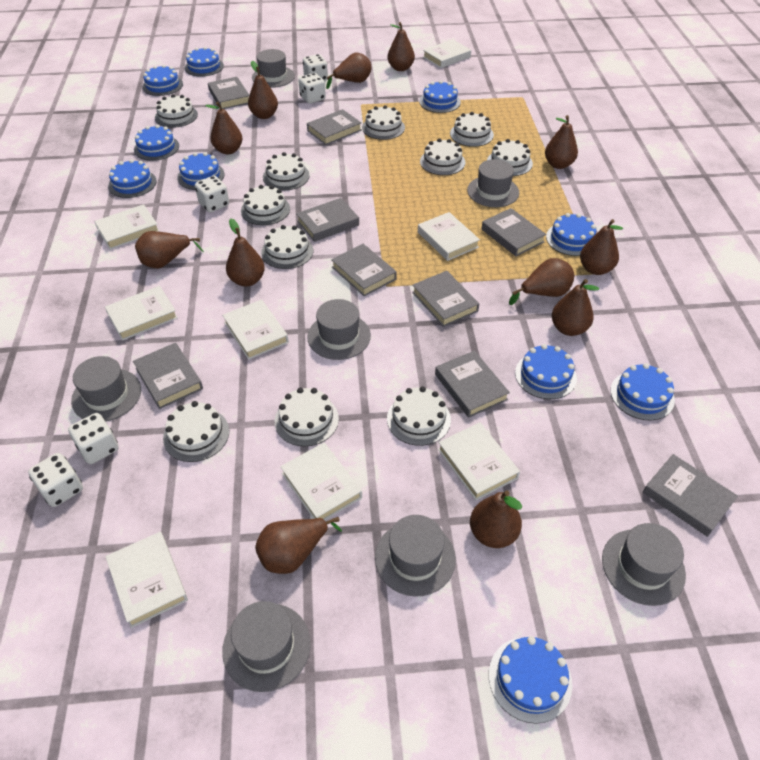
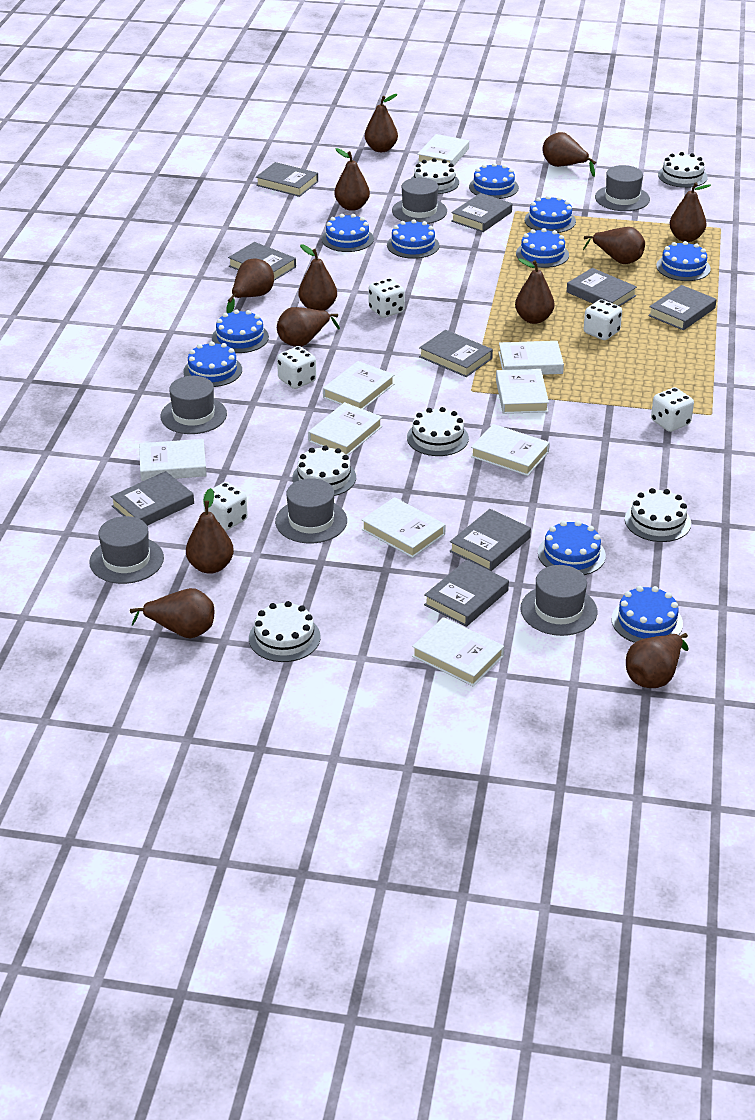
grey hat: 7 -> 6
white book: 8 -> 9
white cake: 11 -> 6

